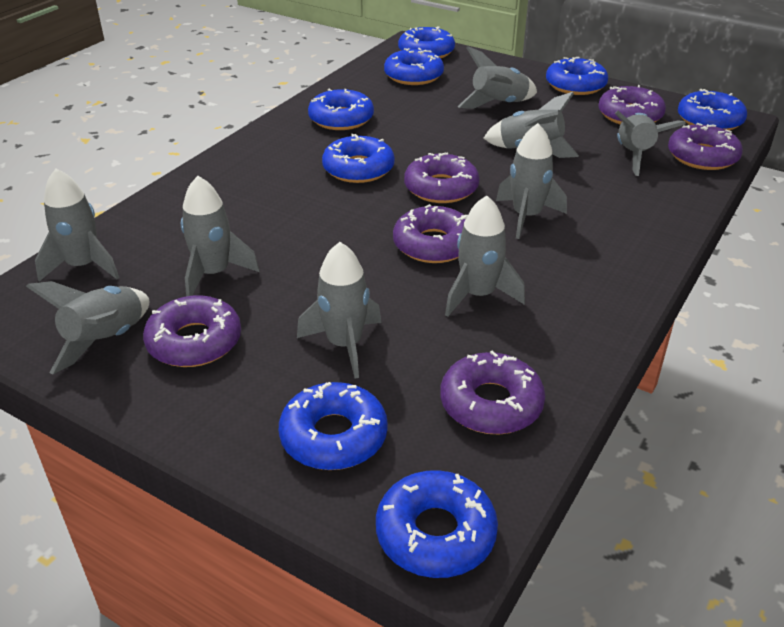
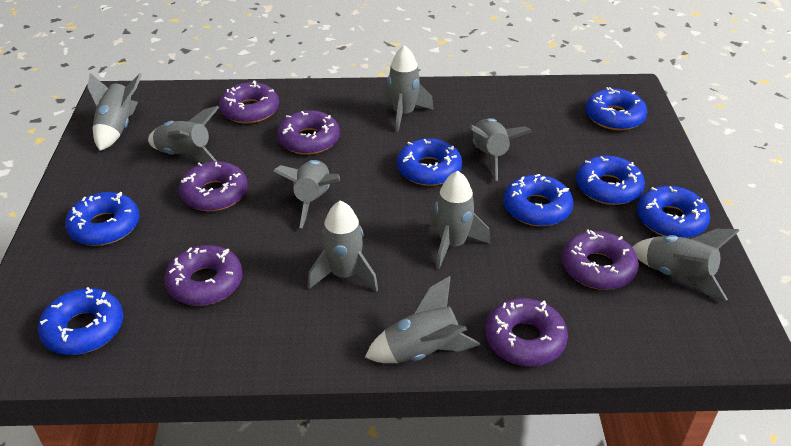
blue donut: 8 -> 7

